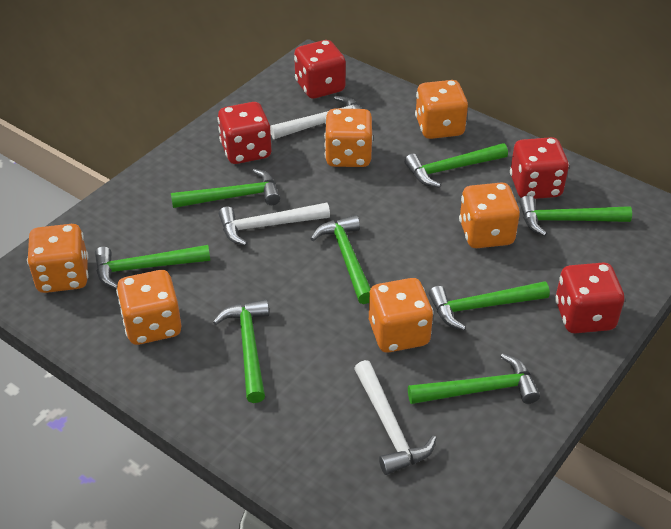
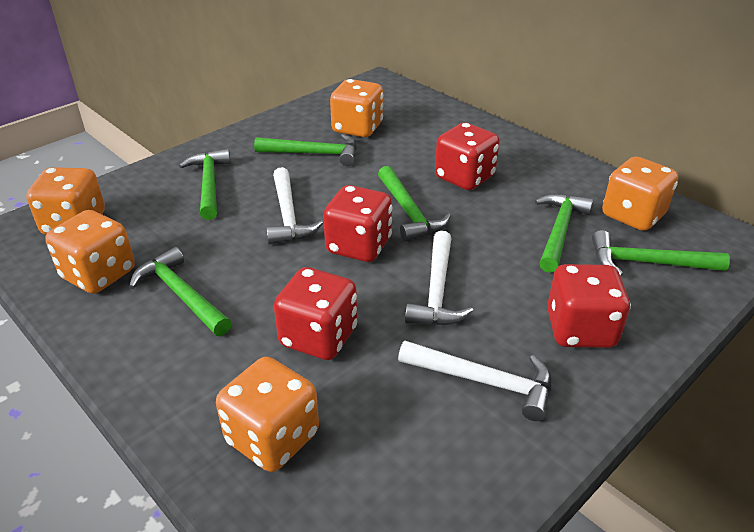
green hammer: 8 -> 6
orange dice: 6 -> 5

